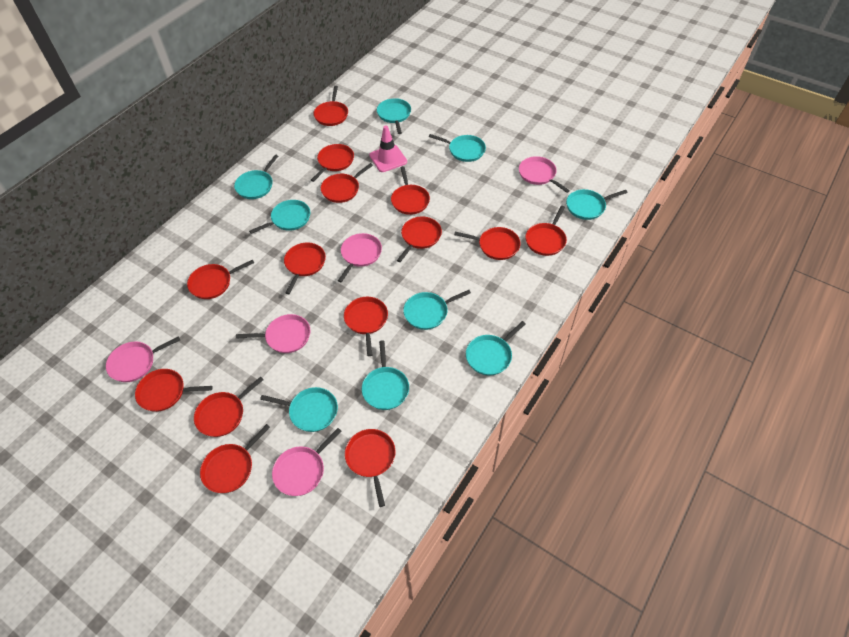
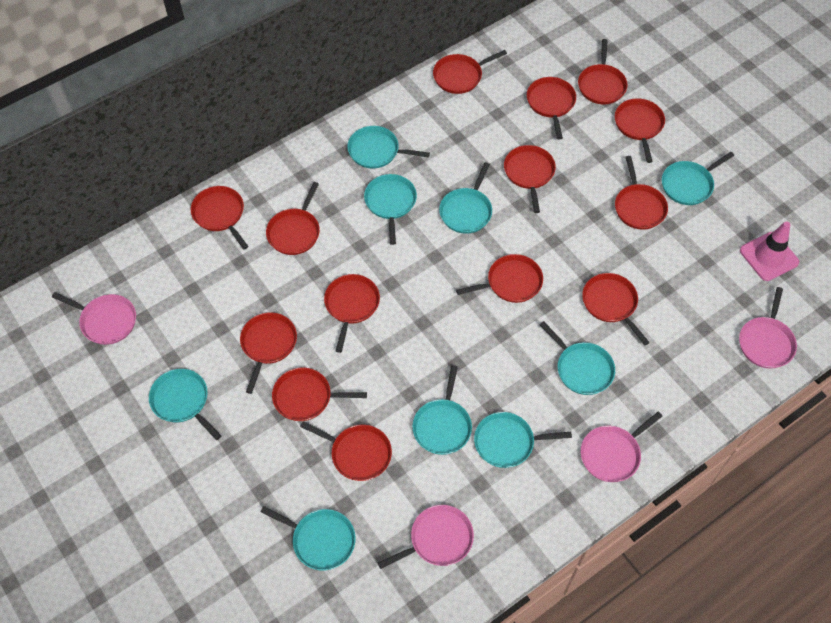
pink pan: 5 -> 4

